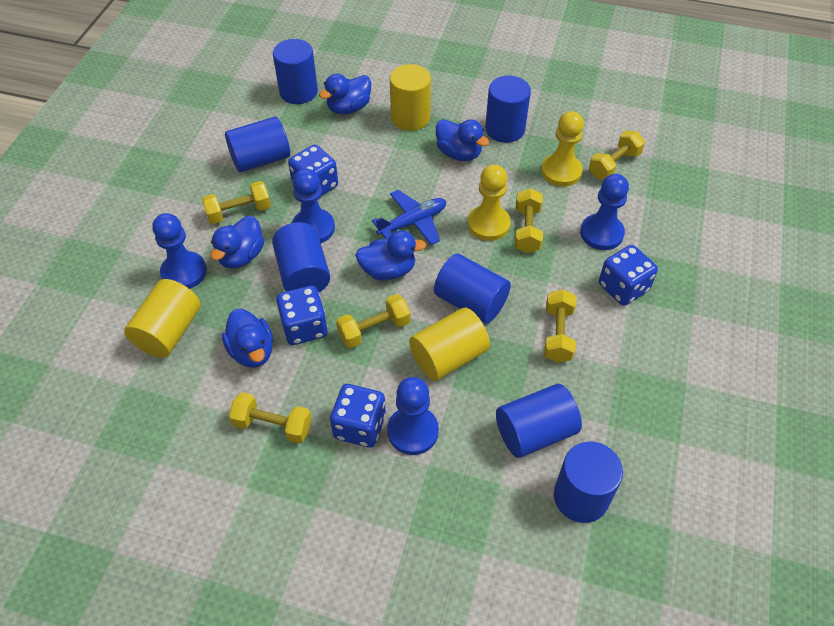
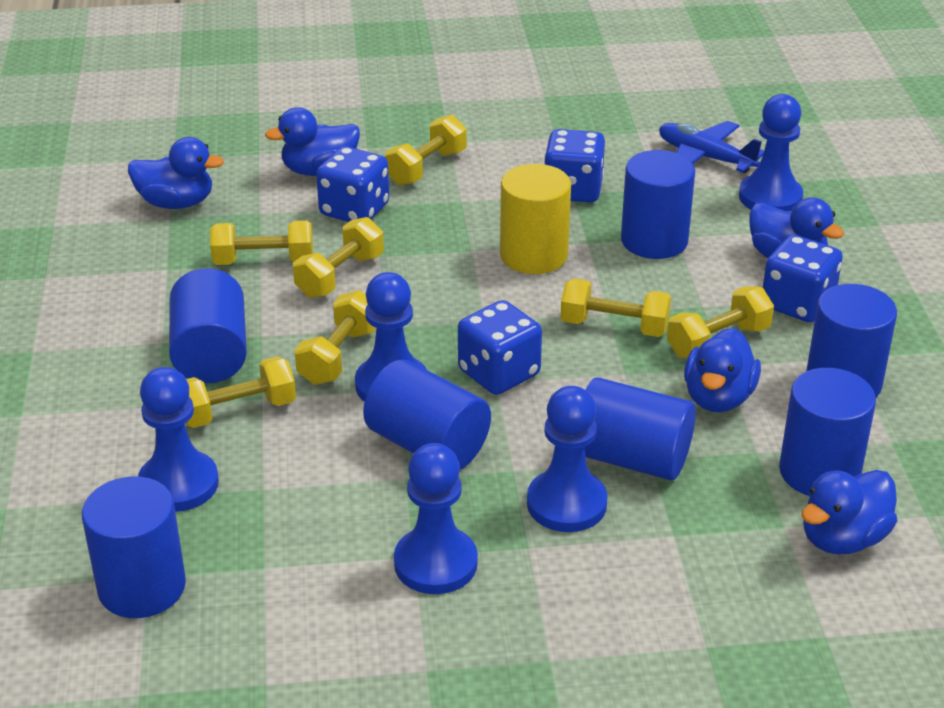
blue pawn: 4 -> 5
yellow cylinder: 3 -> 1
yellow dumbbell: 6 -> 7
yellow pawn: 2 -> 0

